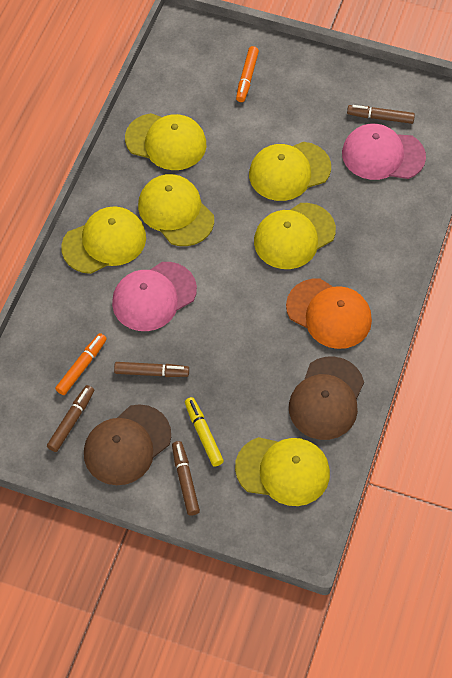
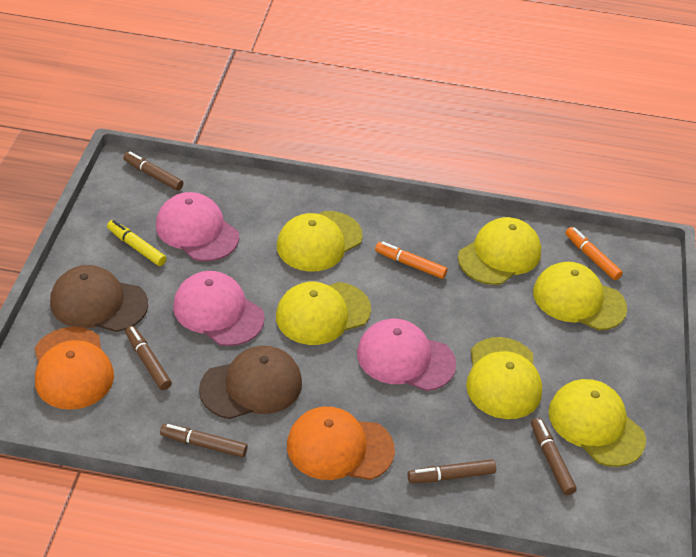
brown marker: 4 -> 5
orange cap: 1 -> 2
pink cap: 2 -> 3

